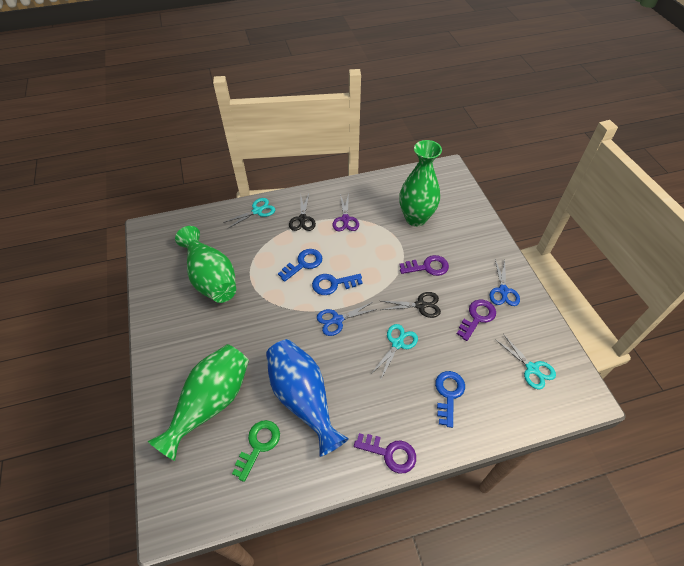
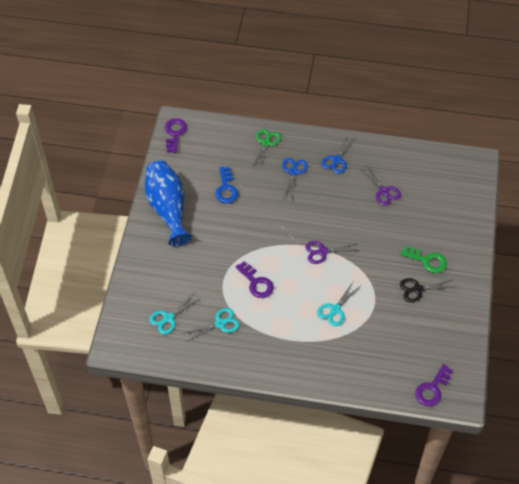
black scissors: 2 -> 1
blue key: 3 -> 1
green scissors: 0 -> 1
green vase: 3 -> 0
purple scissors: 1 -> 2

